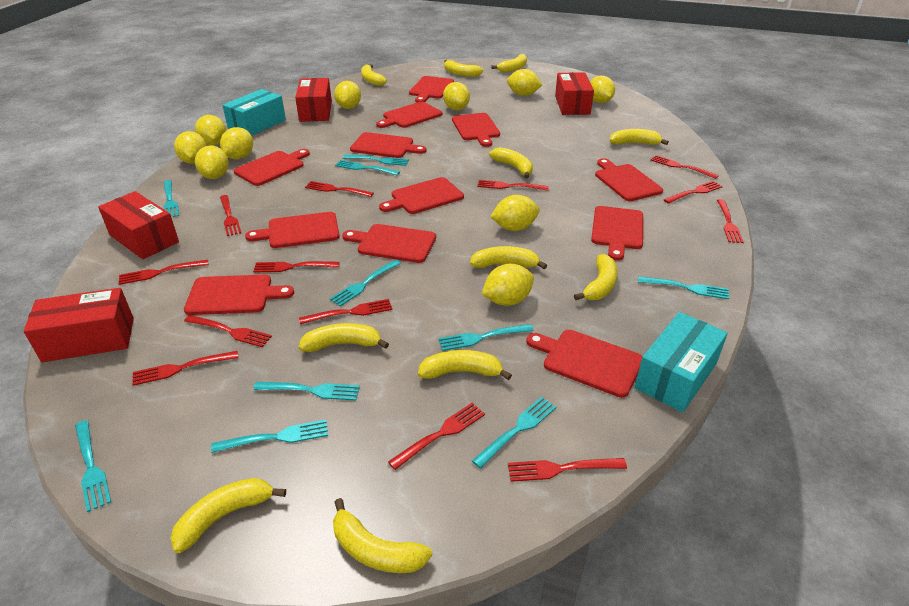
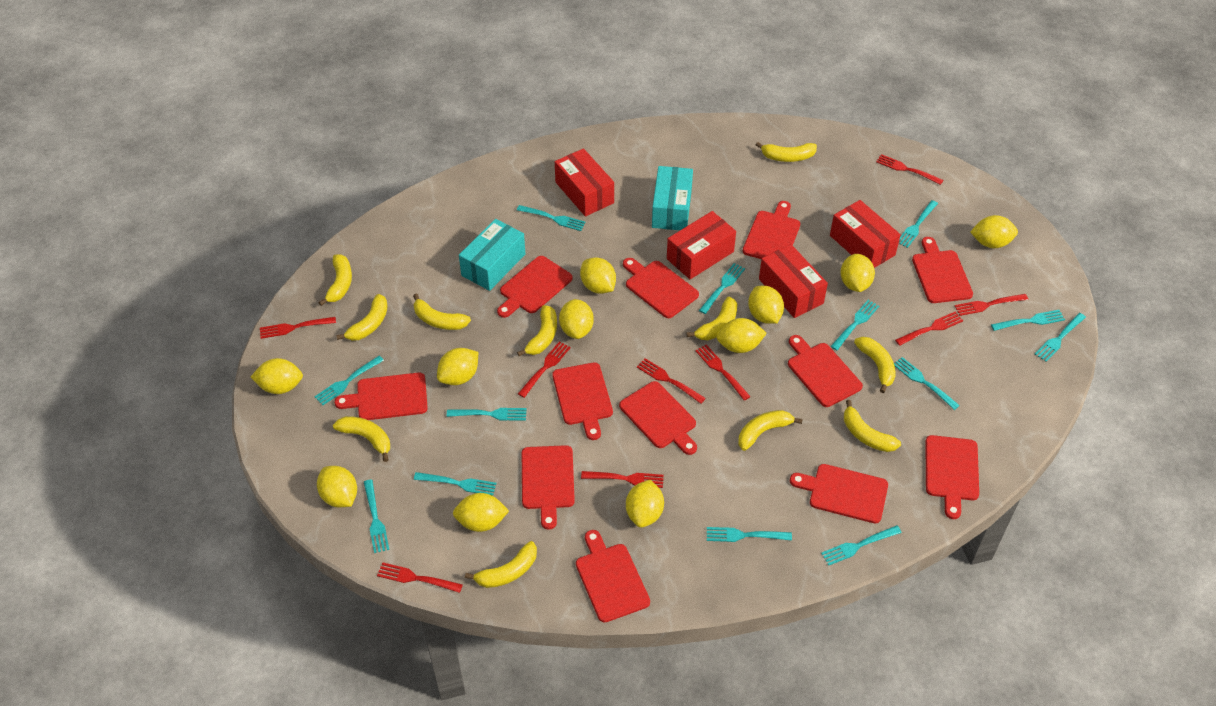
red fork: 13 -> 9
turquoise fork: 10 -> 13
yellow lemon: 10 -> 11

